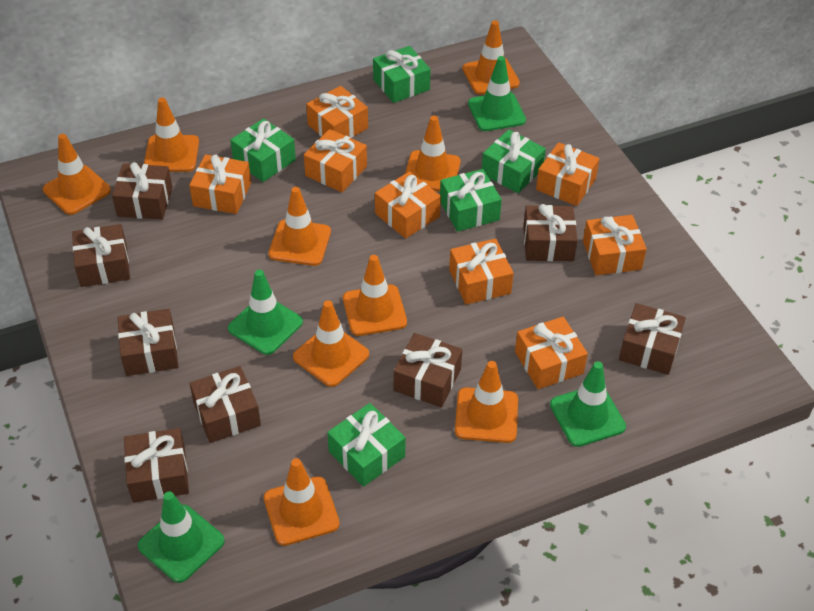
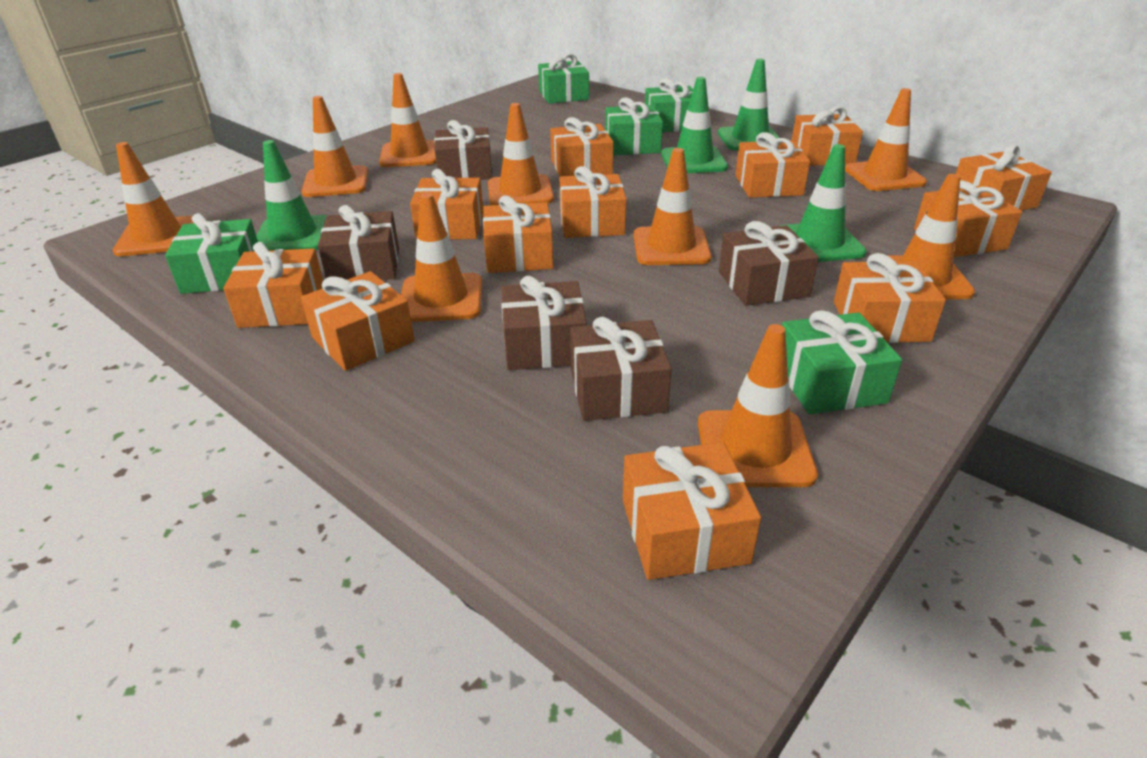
brown gift: 8 -> 5
orange gift: 8 -> 12

